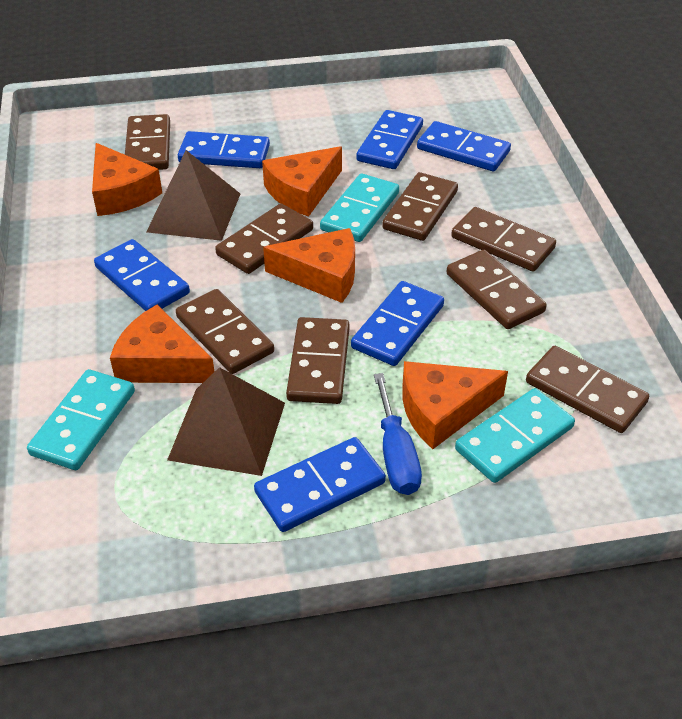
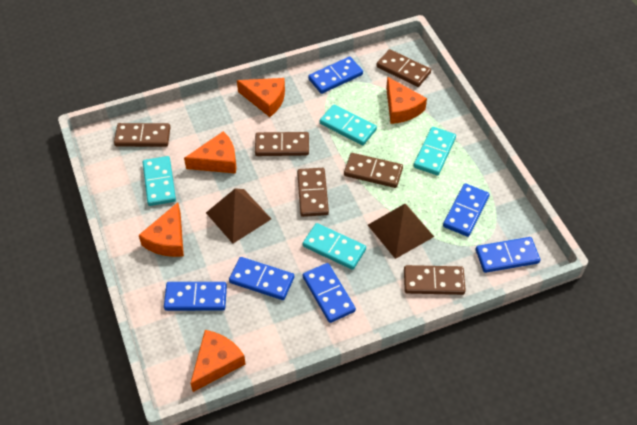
blue screwdriver: 1 -> 0
brown domino: 8 -> 6
turquoise domino: 3 -> 4

